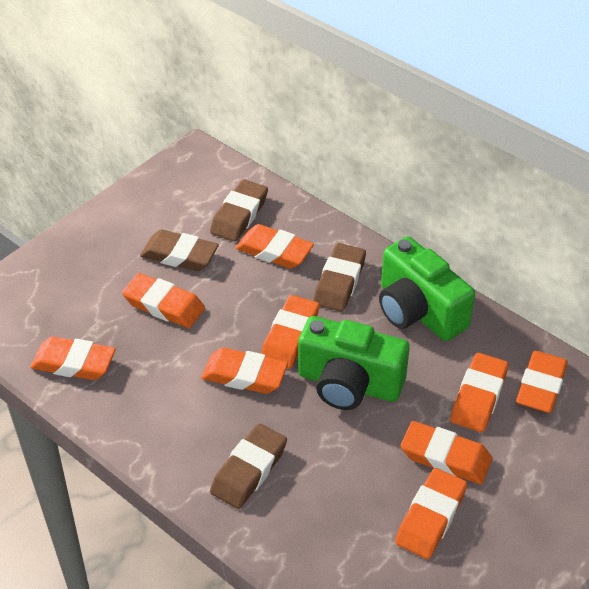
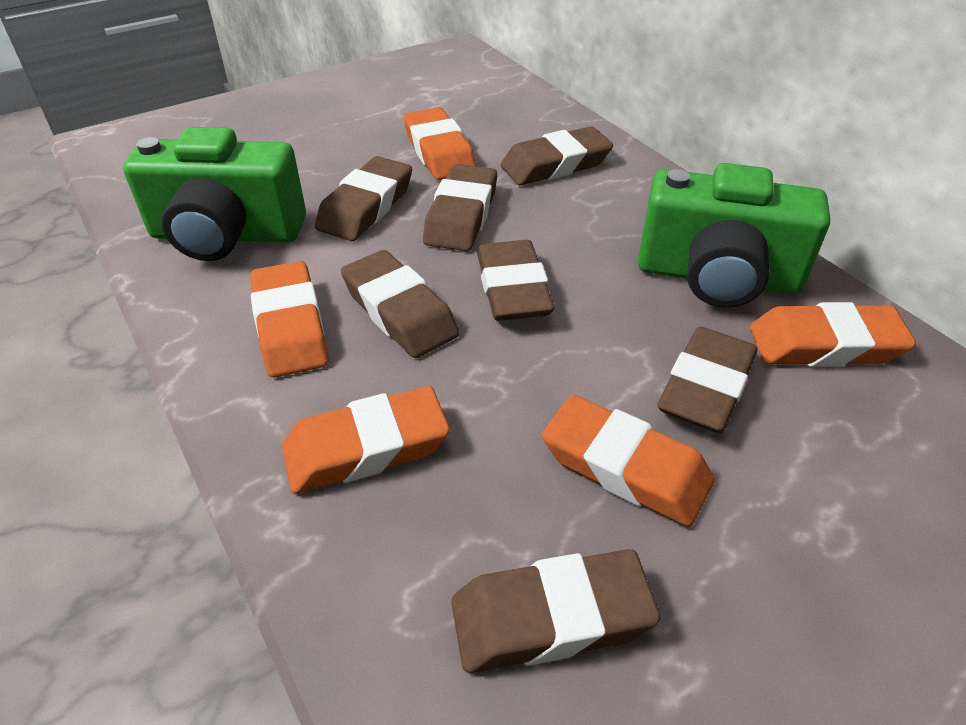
brown eraser: 4 -> 7
orange eraser: 9 -> 5

